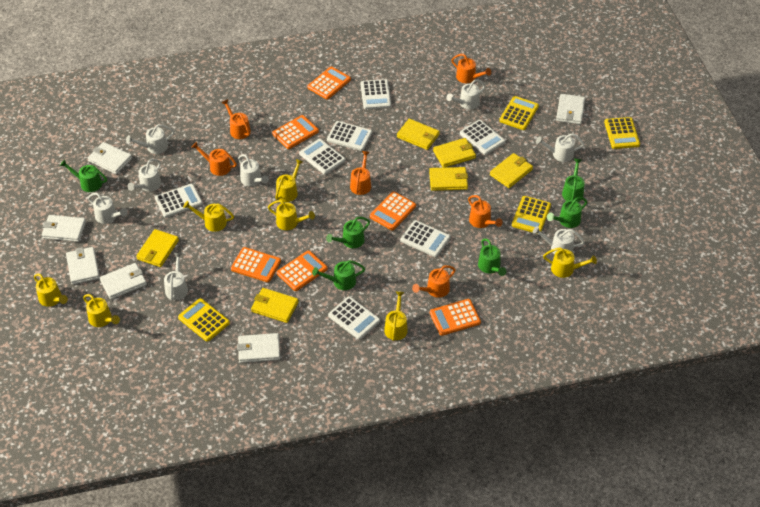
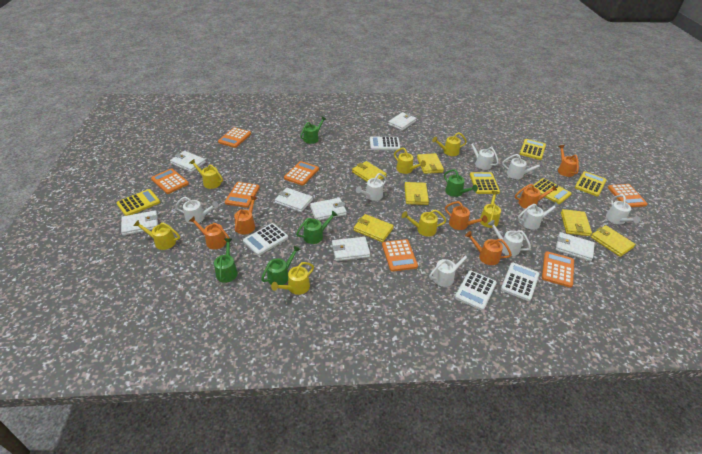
green watering can: 6 -> 5
orange calculator: 6 -> 7
white calculator: 7 -> 4
white wallet: 6 -> 7
yellow calculator: 4 -> 5

